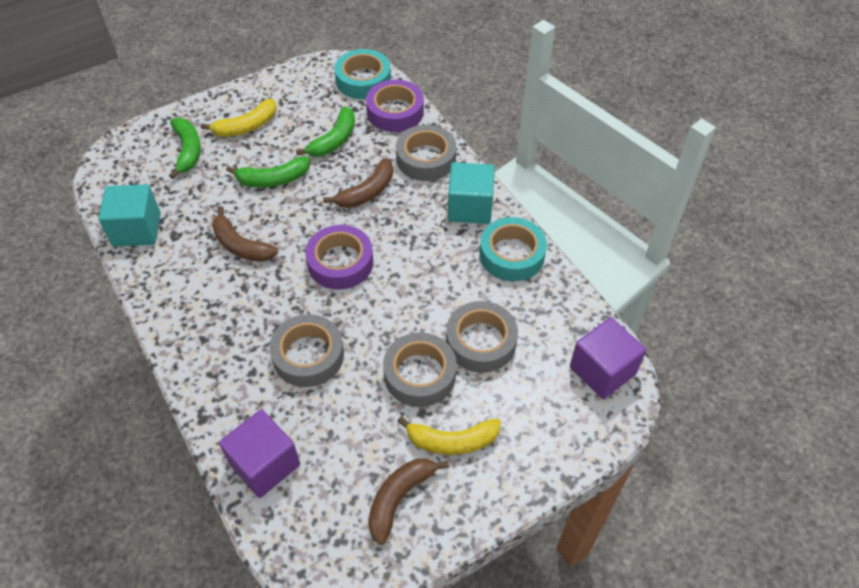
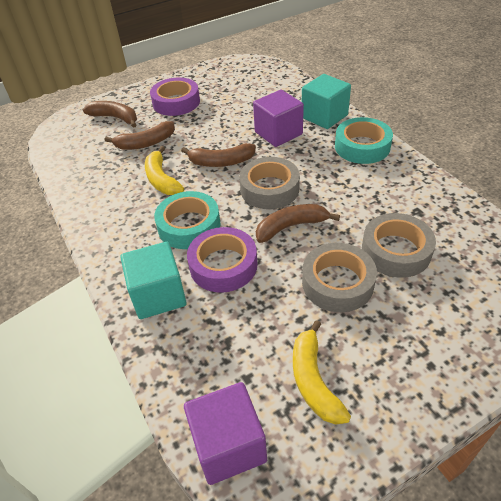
brown banana: 3 -> 4
green banana: 3 -> 0
grey tape: 4 -> 3

